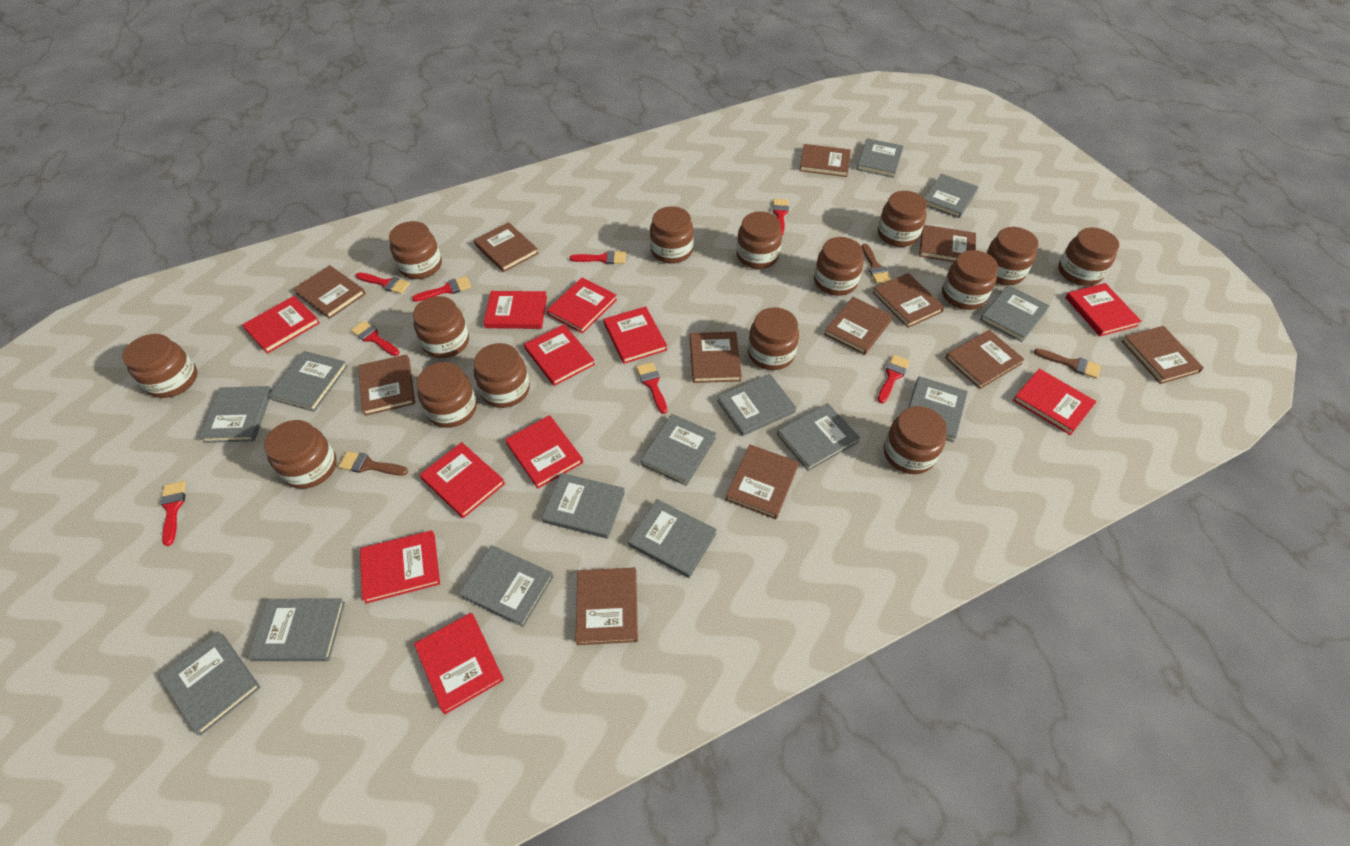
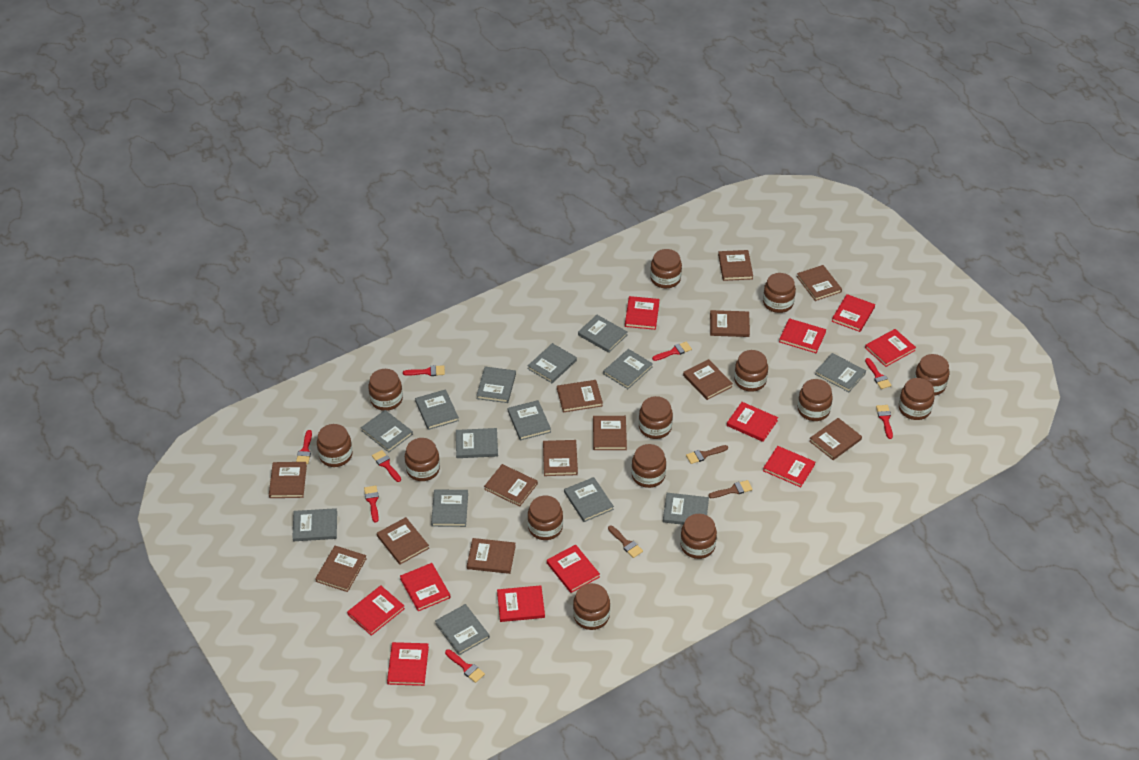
brown book: 12 -> 13
brown jar: 15 -> 14

